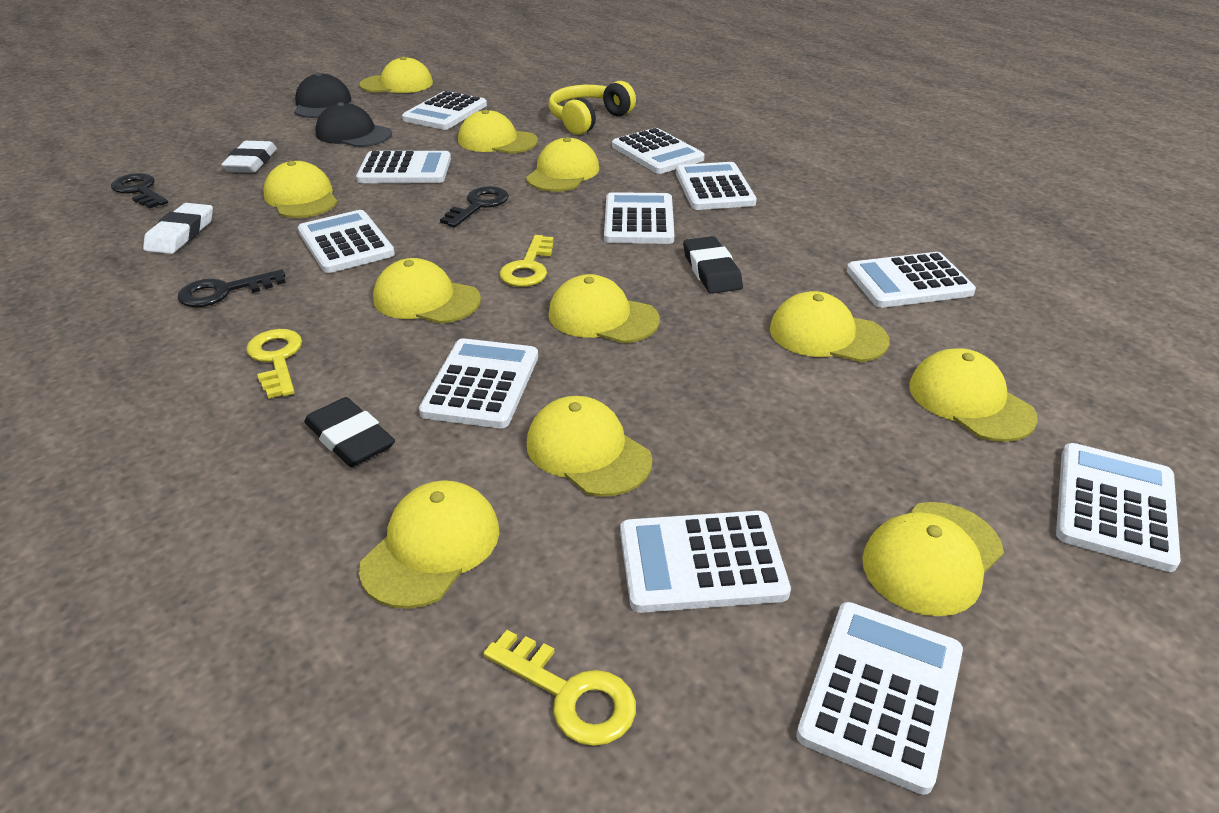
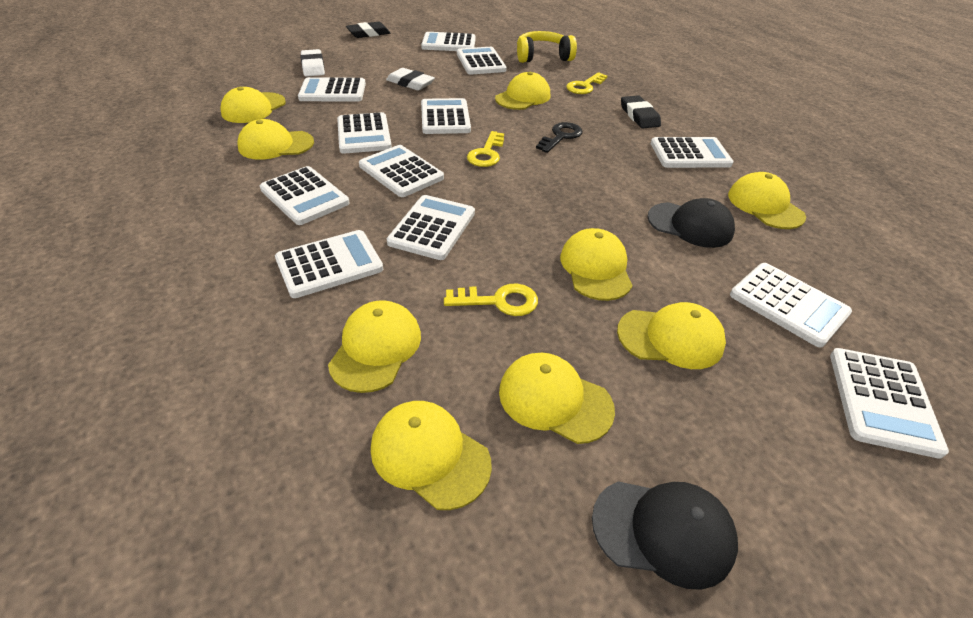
black key: 3 -> 1
white calculator: 11 -> 12
yellow cap: 11 -> 9

